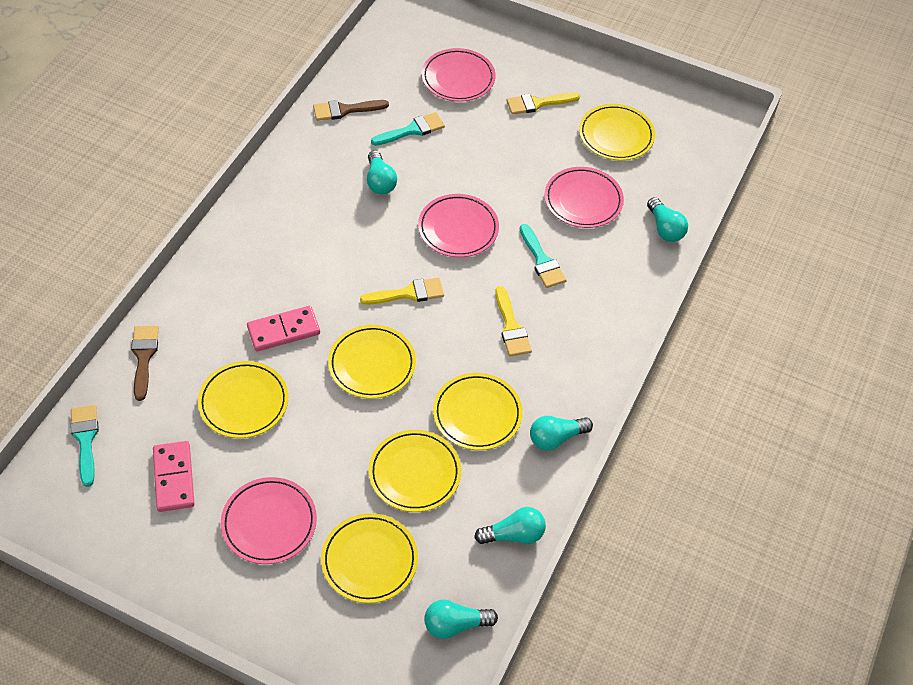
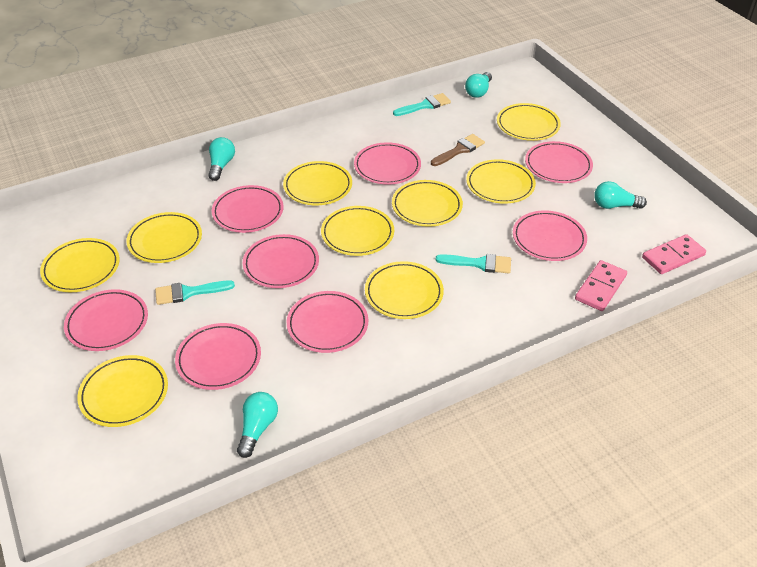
brown brush: 2 -> 1
pink plate: 4 -> 8
turquoise light bulb: 5 -> 4
yellow brush: 3 -> 0
yellow plate: 6 -> 9

